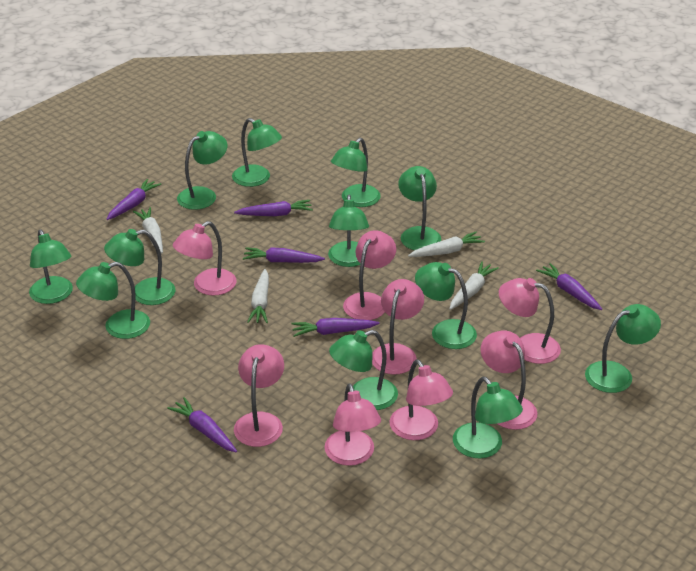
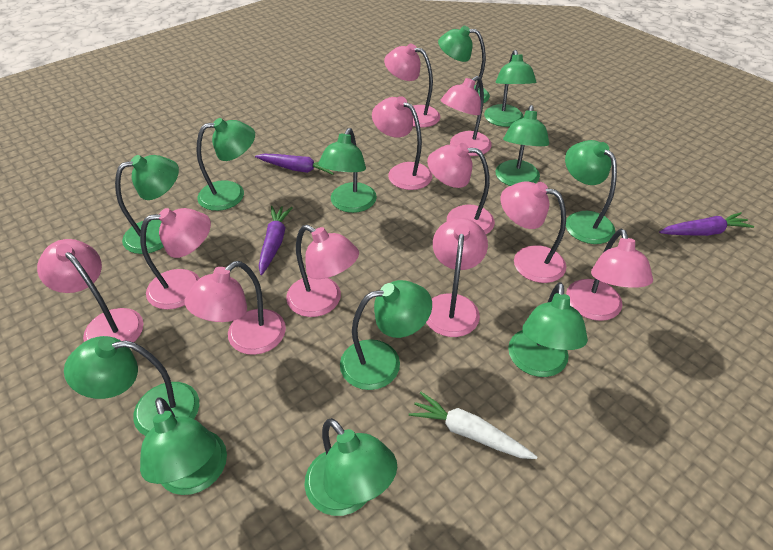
pink lamp: 8 -> 11
purple carrot: 6 -> 3
white carrot: 4 -> 1

